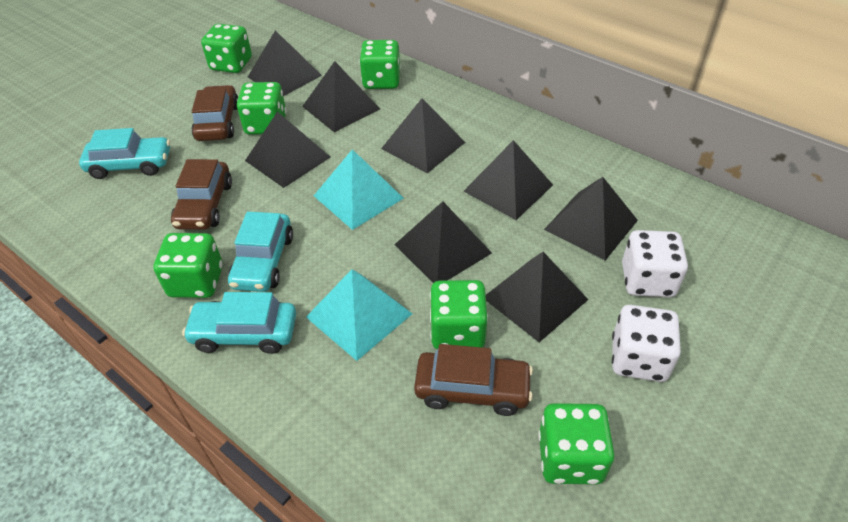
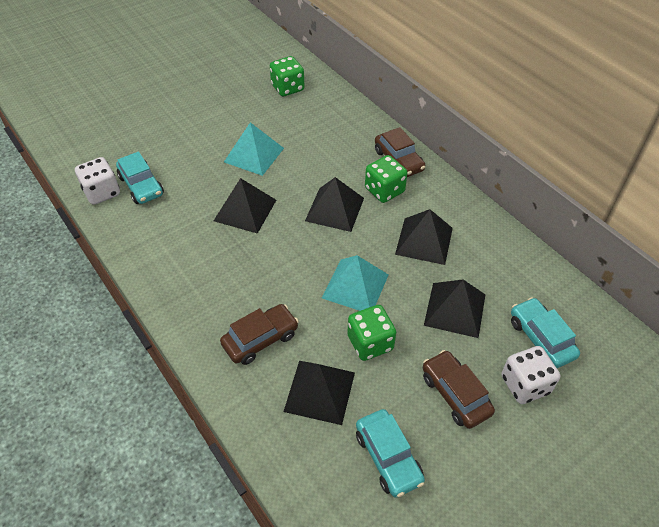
black pyramid: 8 -> 5
green dice: 6 -> 3

